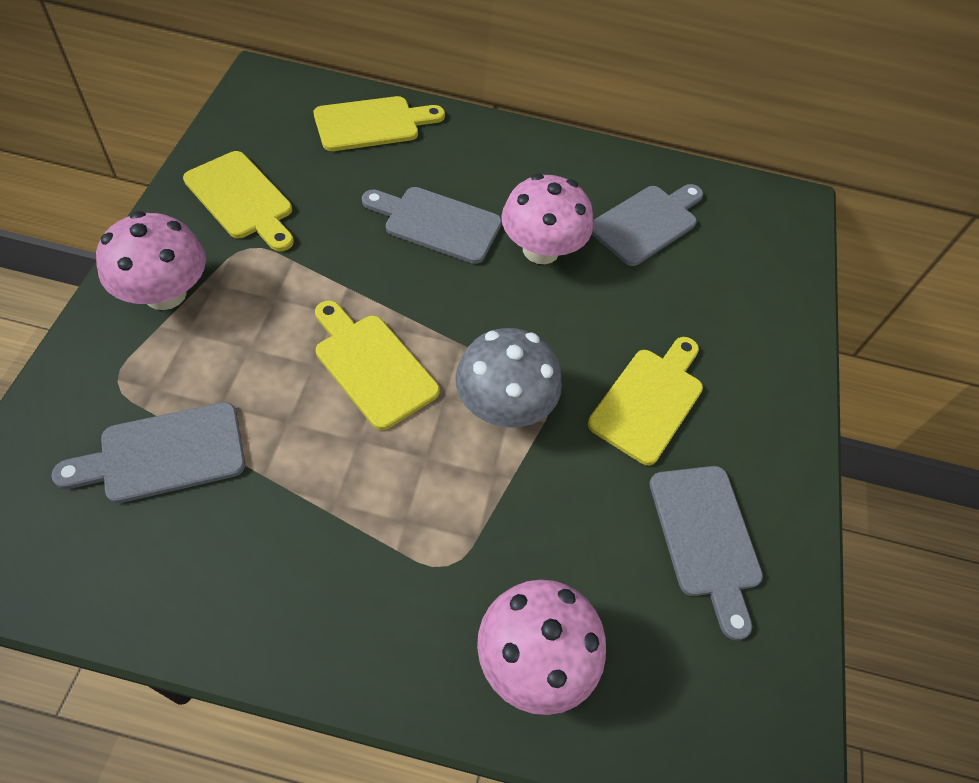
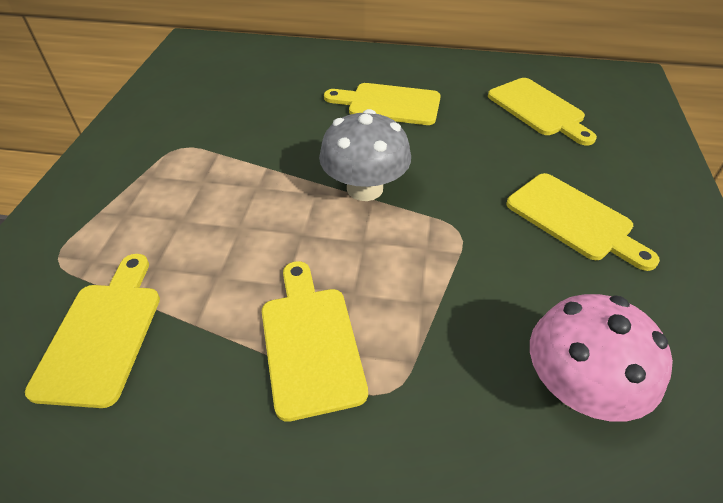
grey cutting board: 4 -> 0
pink mushroom: 3 -> 1
yellow cutting board: 4 -> 5

